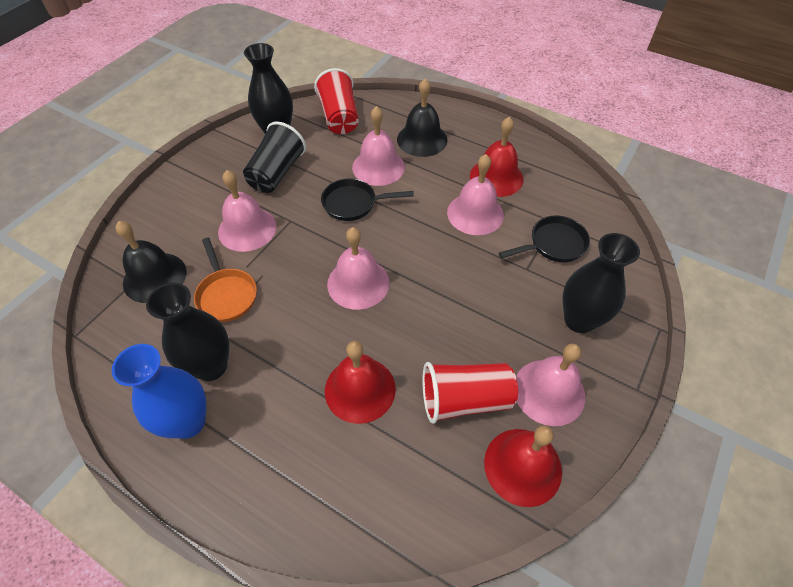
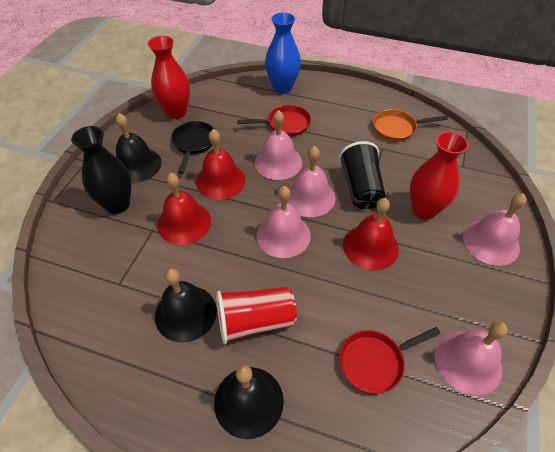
black bell: 2 -> 3
black pan: 2 -> 1
black vase: 3 -> 1
red cup: 2 -> 1
red pan: 0 -> 2
red vase: 0 -> 2

